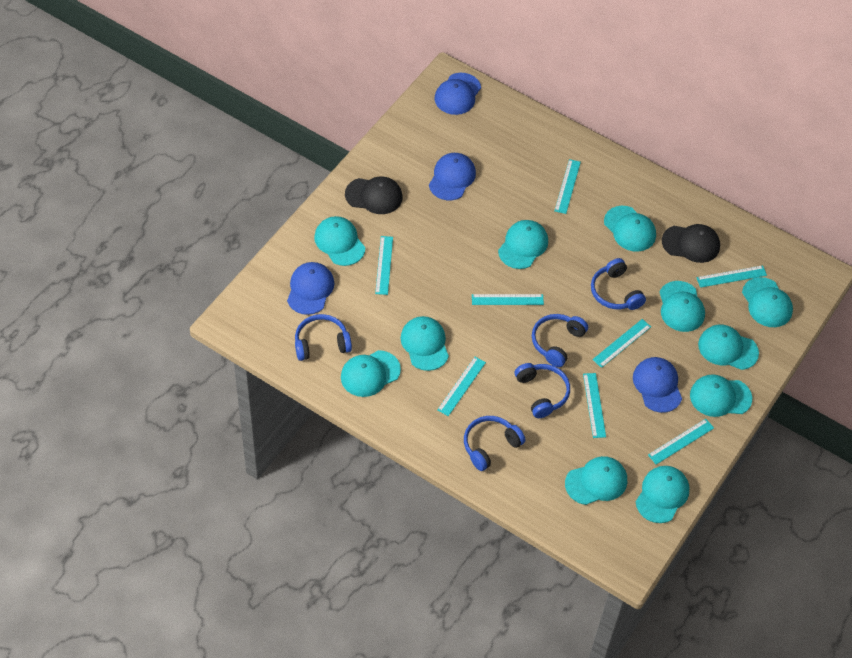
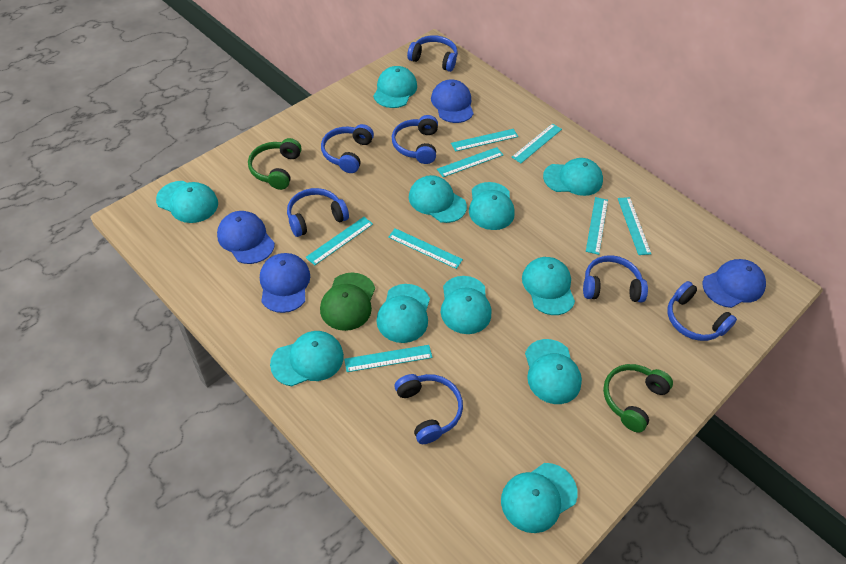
black cap: 2 -> 0
blue headphones: 5 -> 7
green cap: 0 -> 1
green headphones: 0 -> 2

